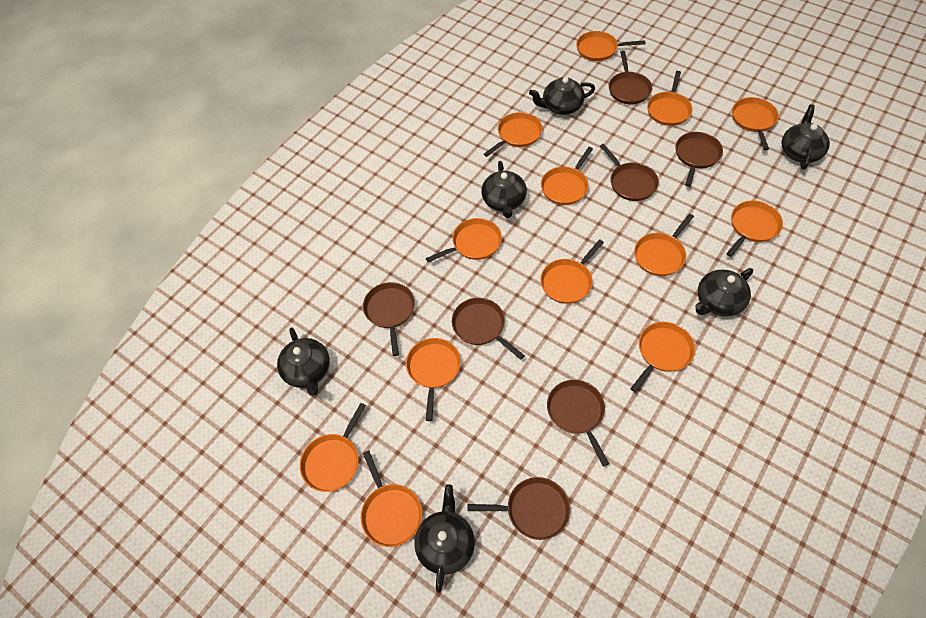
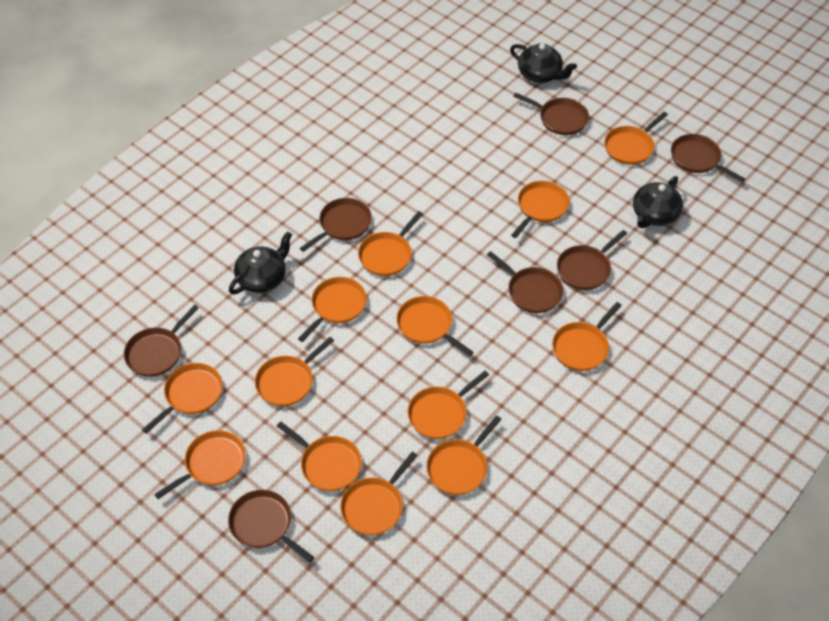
black teapot: 6 -> 3

